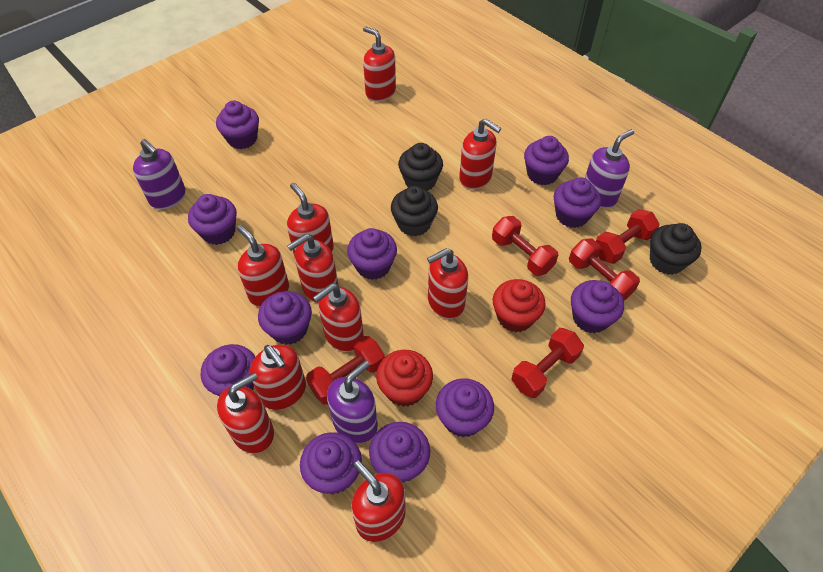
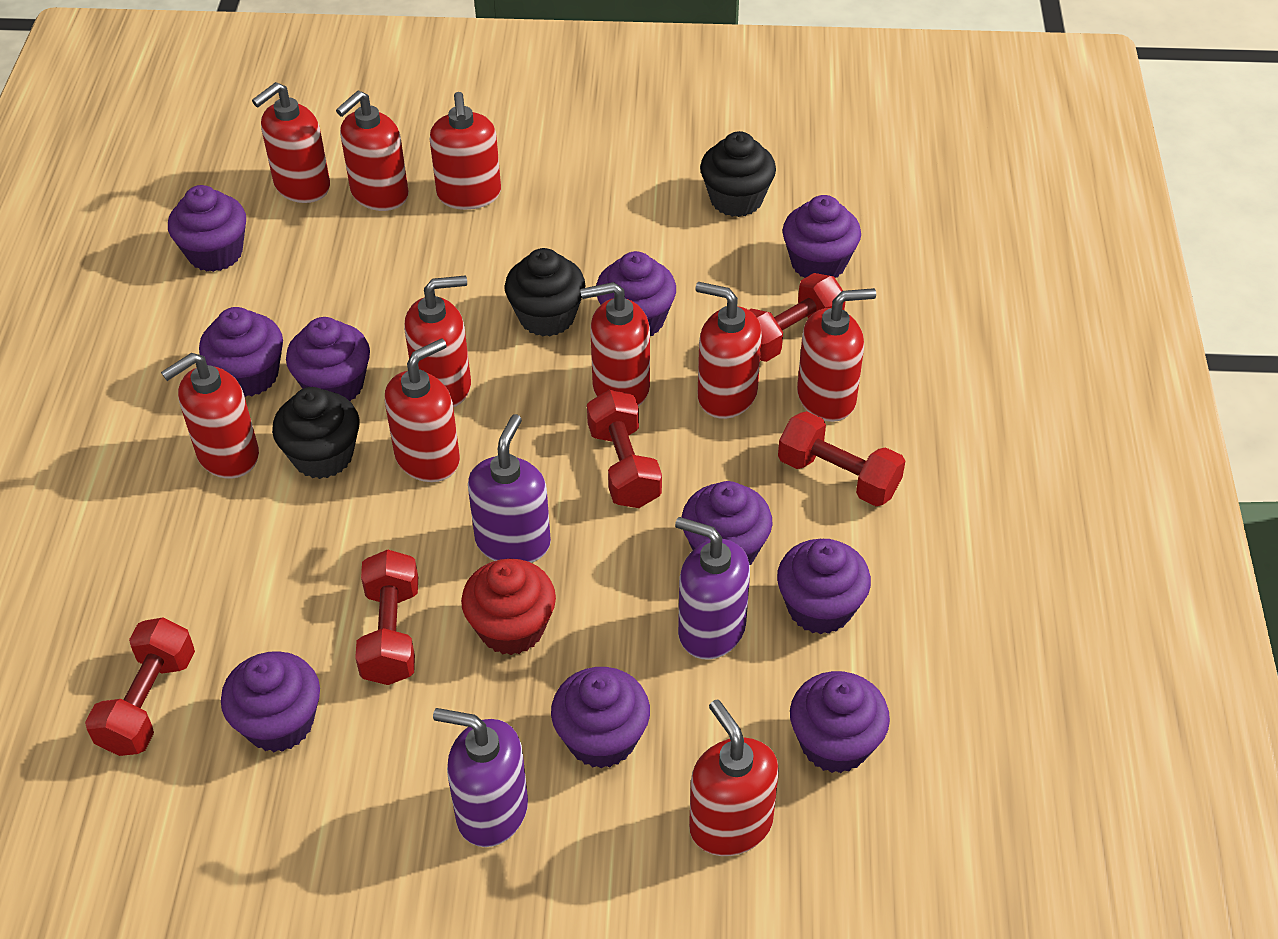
purple cupcake: 11 -> 10
red cupcake: 2 -> 1

